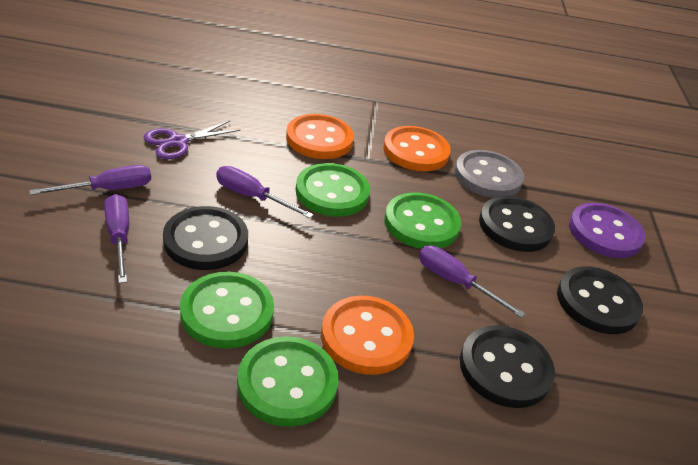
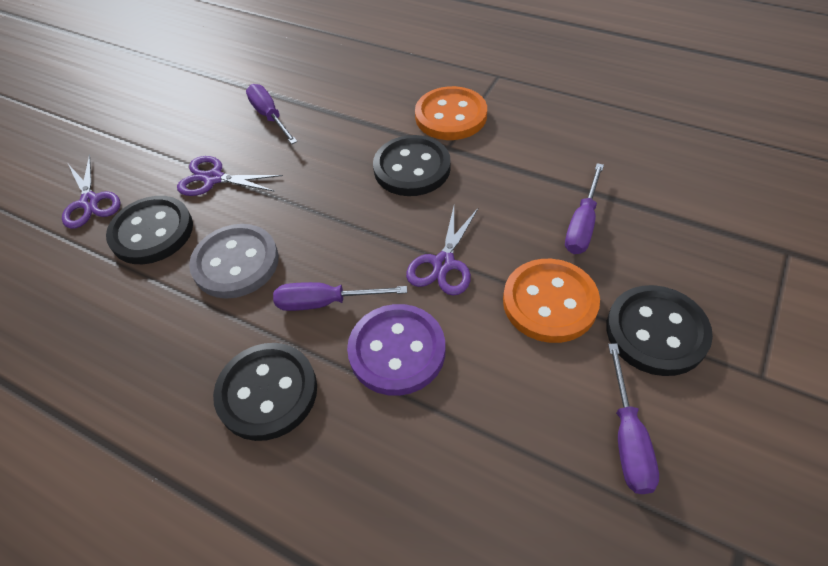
green button: 4 -> 0
orange button: 3 -> 2
purple scissors: 1 -> 3

